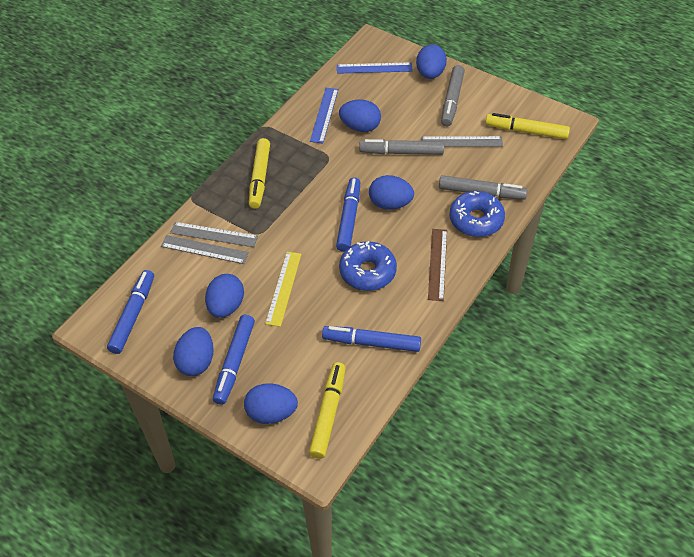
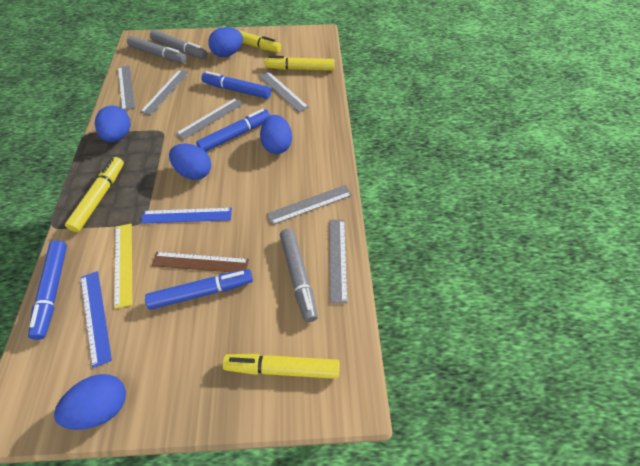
blue donut: 2 -> 0
blue egg: 6 -> 5
grey ruler: 3 -> 6
yellow marker: 3 -> 4

